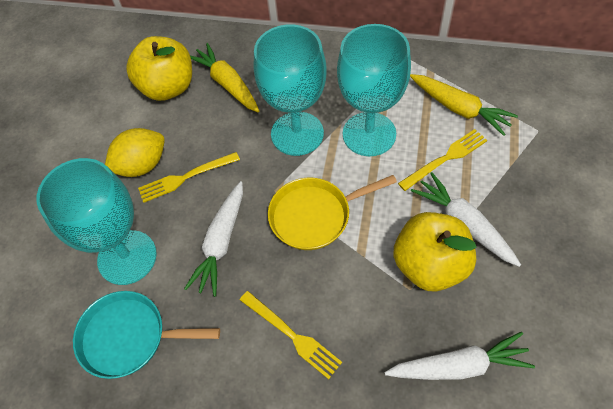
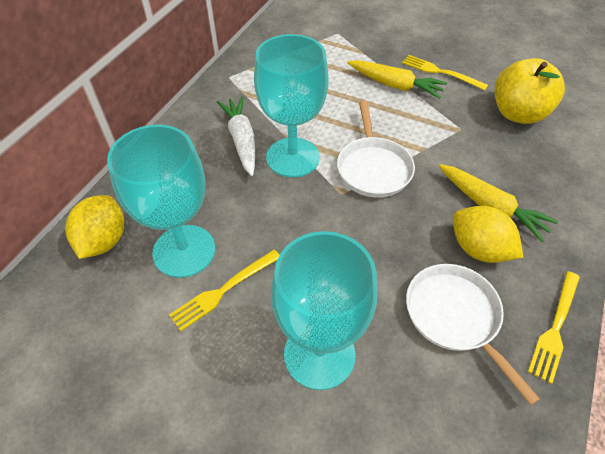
turquoise pan: 1 -> 0
white carrot: 3 -> 1
white pan: 0 -> 2
yellow apple: 2 -> 1
yellow lemon: 1 -> 2
yellow pan: 1 -> 0

